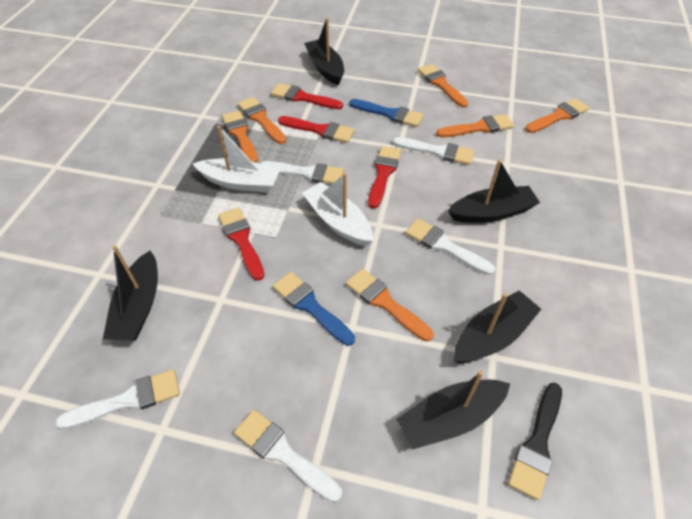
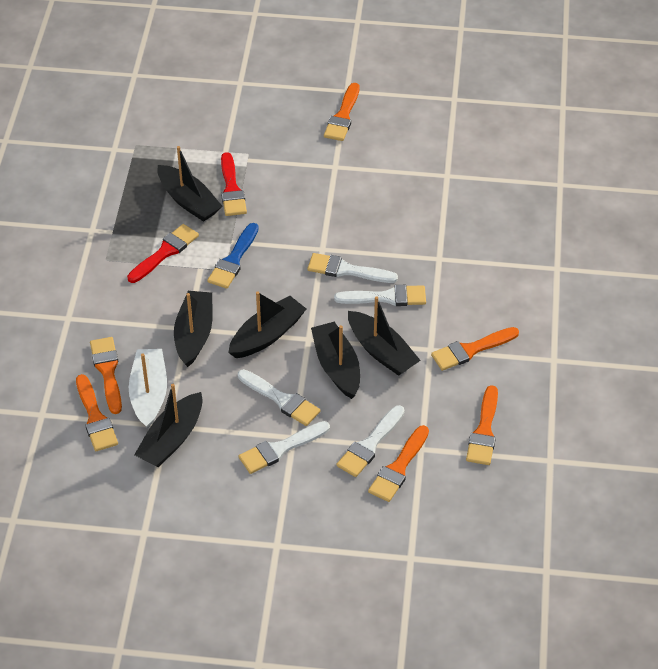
black boat: 5 -> 6
black brush: 1 -> 0
blue brush: 2 -> 1
red brush: 4 -> 2
white boat: 2 -> 1

